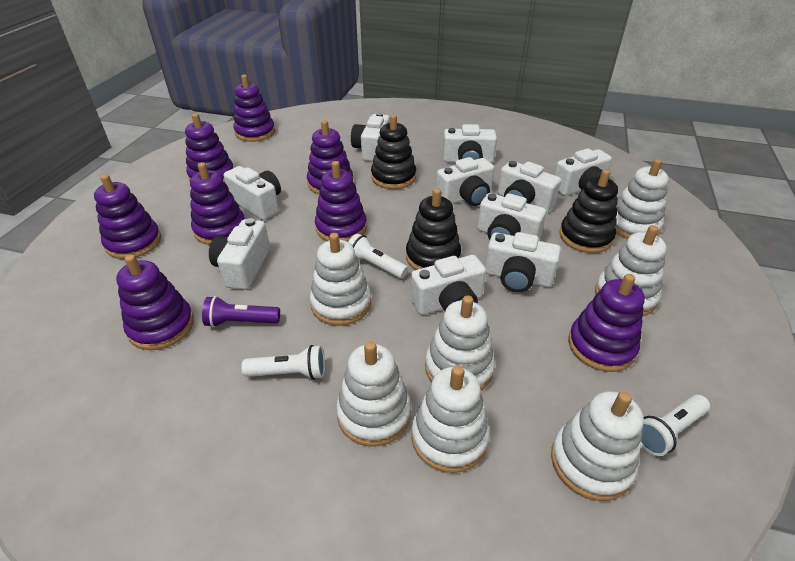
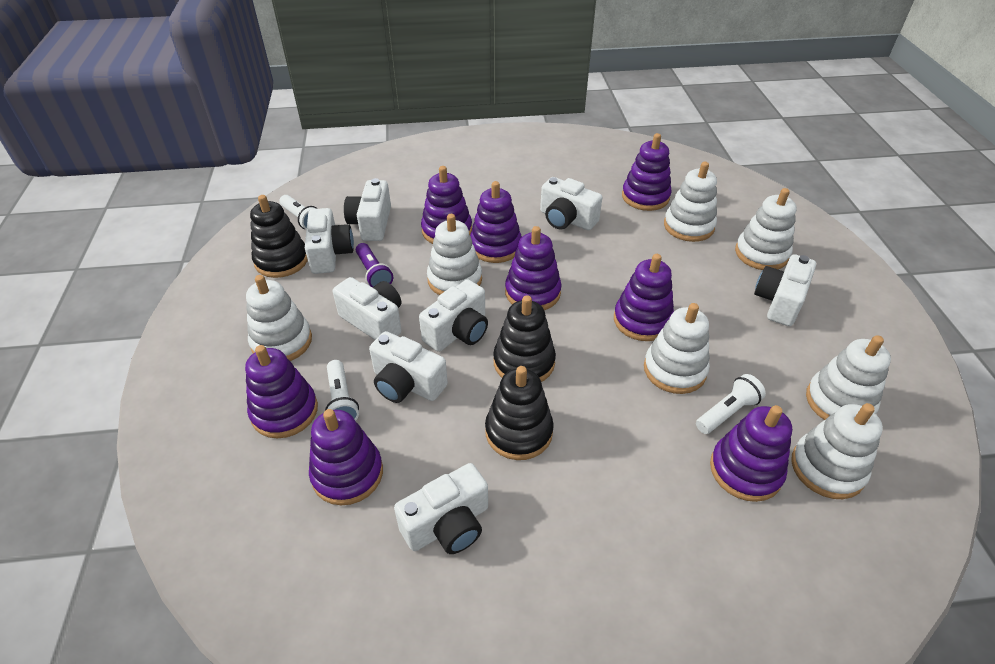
white camera: 10 -> 8

